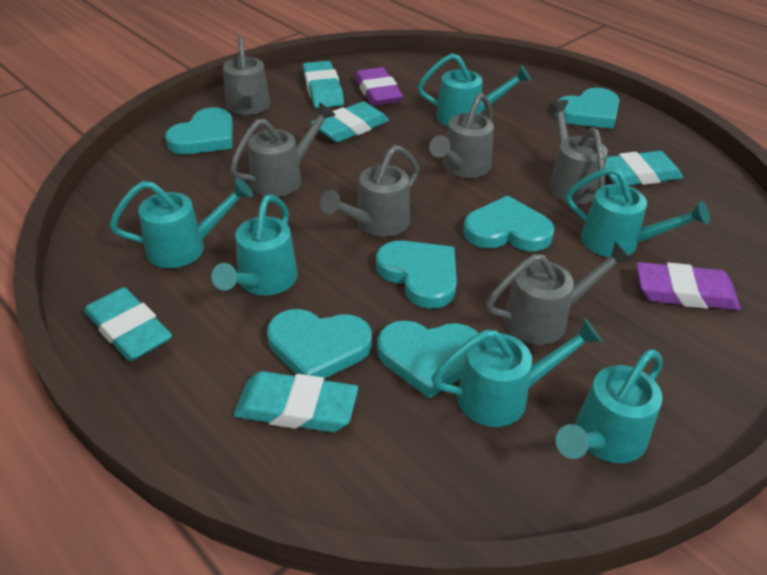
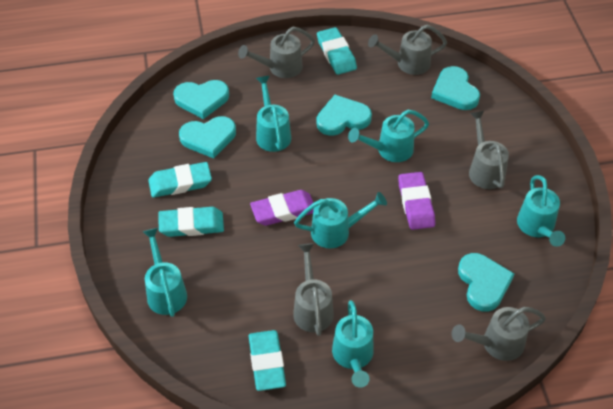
grey watering can: 6 -> 5
turquoise eraser: 5 -> 4
turquoise heart: 6 -> 5

